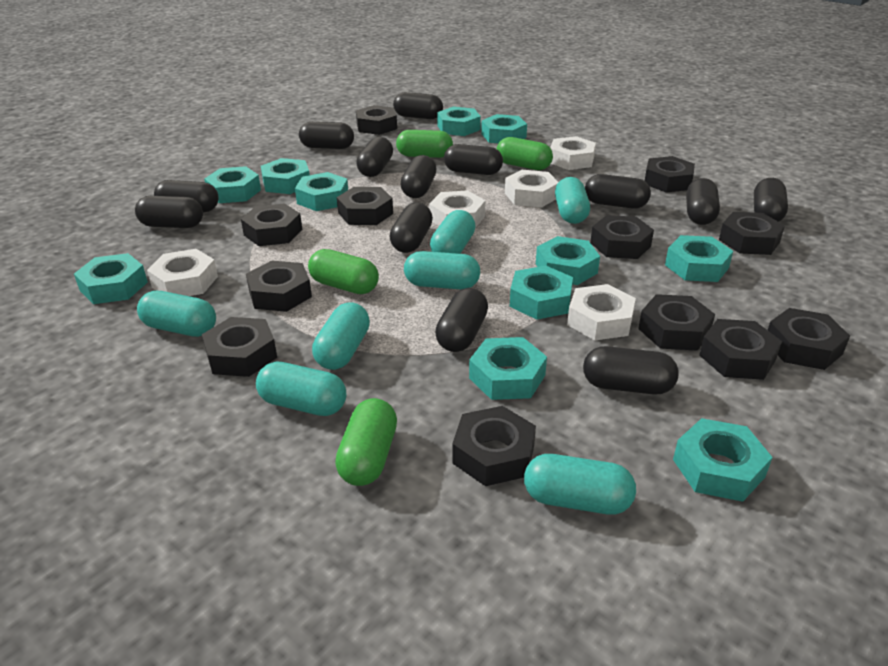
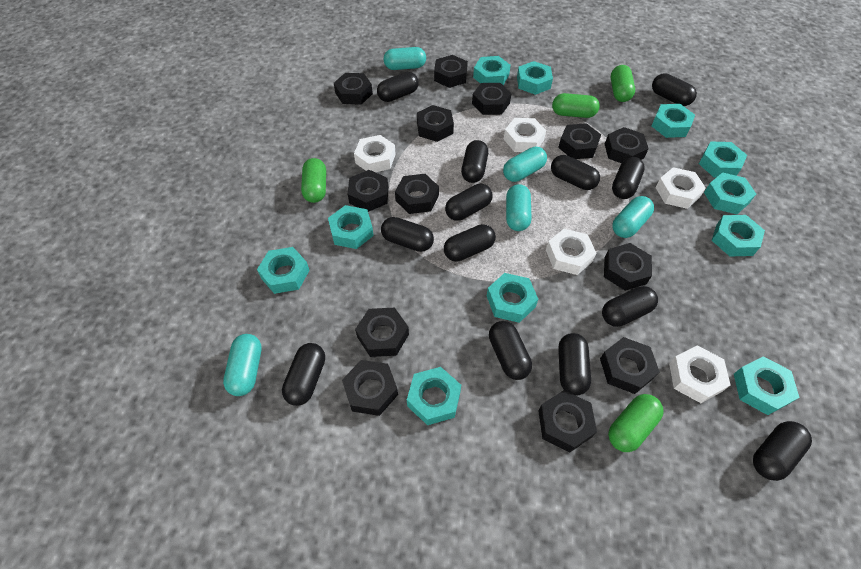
black nut: 12 -> 13
turquoise capsule: 7 -> 5

